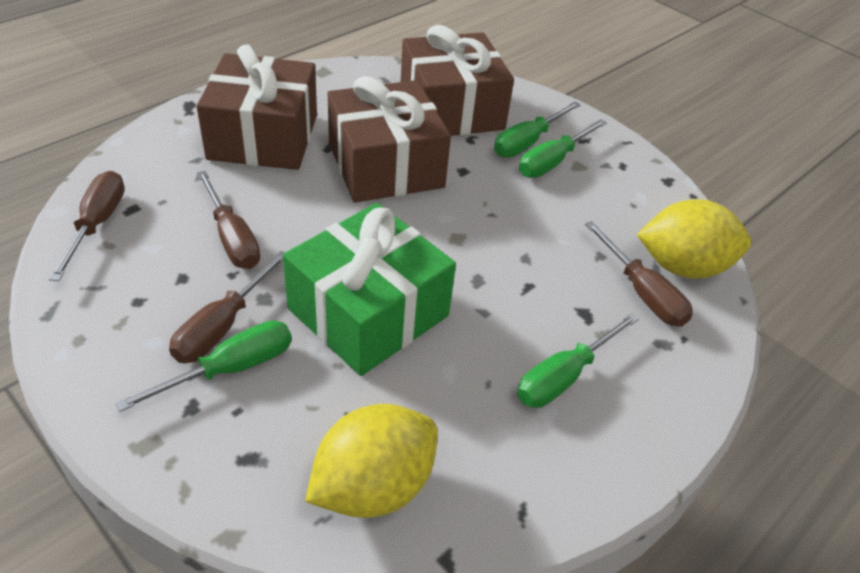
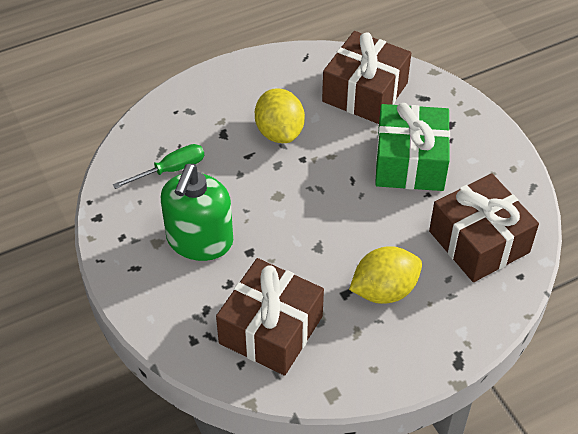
brown screwdriver: 4 -> 0
green screwdriver: 4 -> 1
green soap dispenser: 0 -> 1

